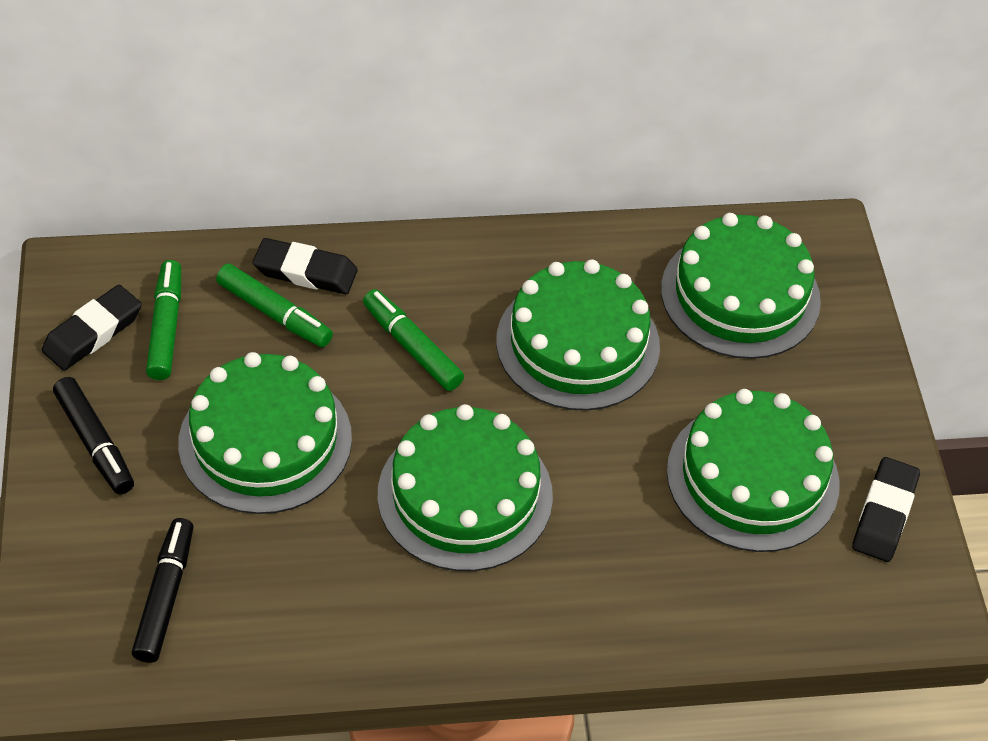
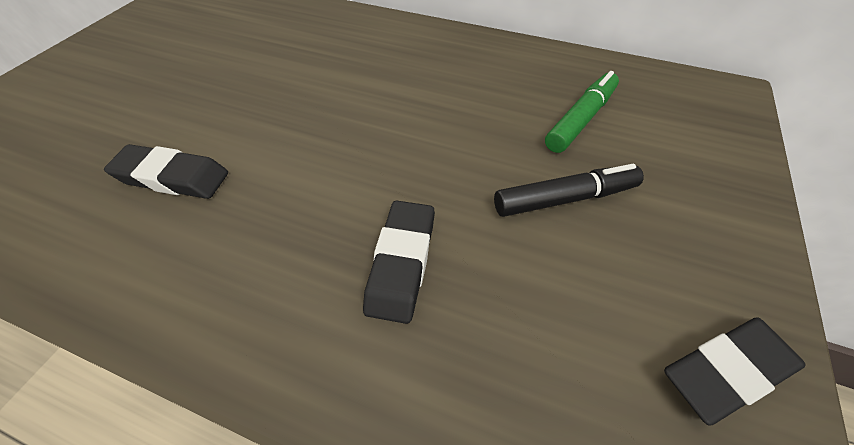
black marker: 2 -> 1
green cake: 5 -> 0
green marker: 3 -> 1

